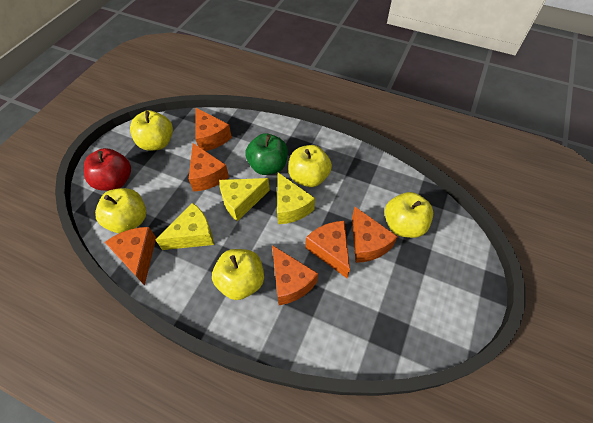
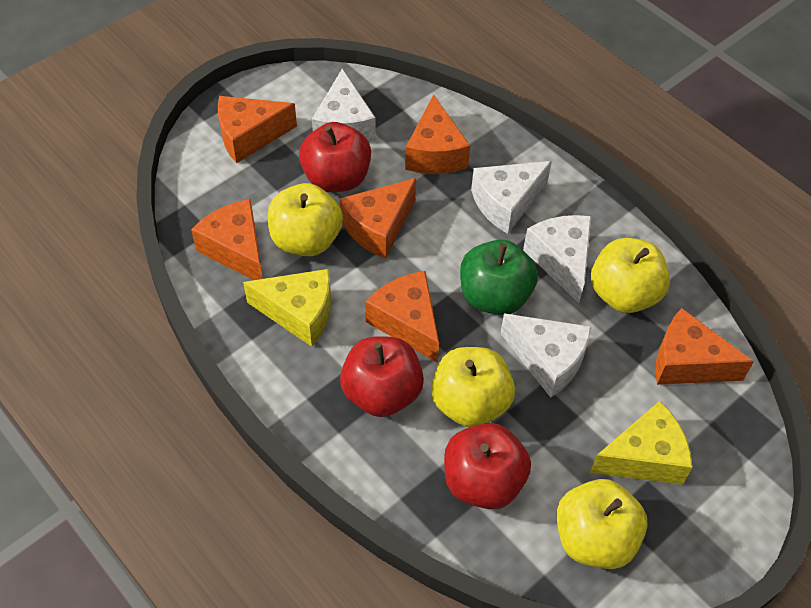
red apple: 1 -> 3
white cheese: 0 -> 4
yellow apple: 5 -> 4
yellow cheese: 3 -> 2

